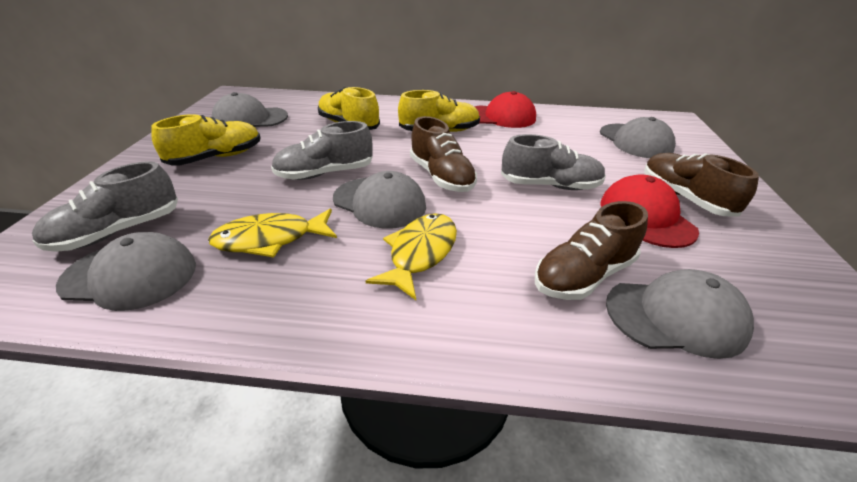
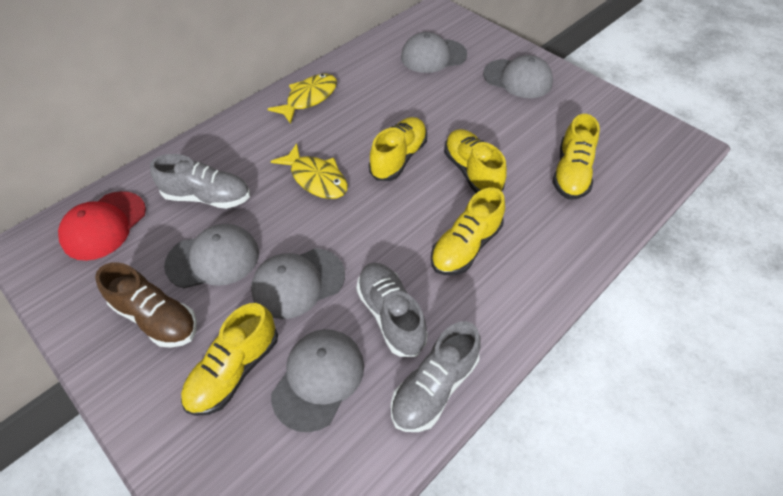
brown shoe: 3 -> 1
red cap: 2 -> 1
yellow shoe: 3 -> 5

